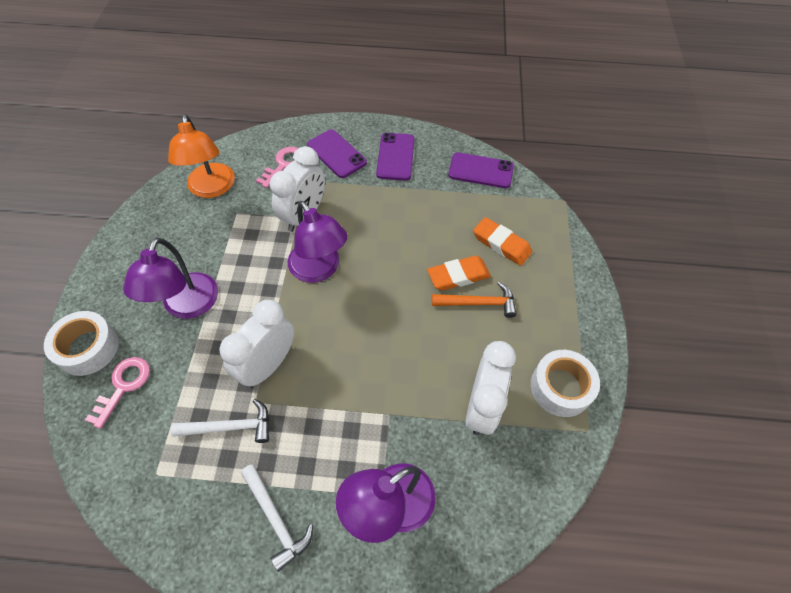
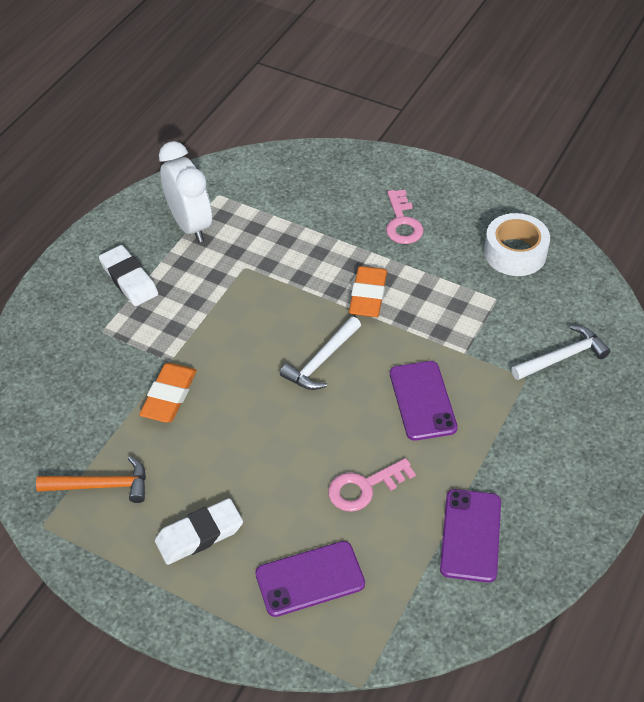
orange lamp: 1 -> 0
purple lamp: 3 -> 0
white clock: 3 -> 1
white eraser: 0 -> 2
white tape: 2 -> 1

